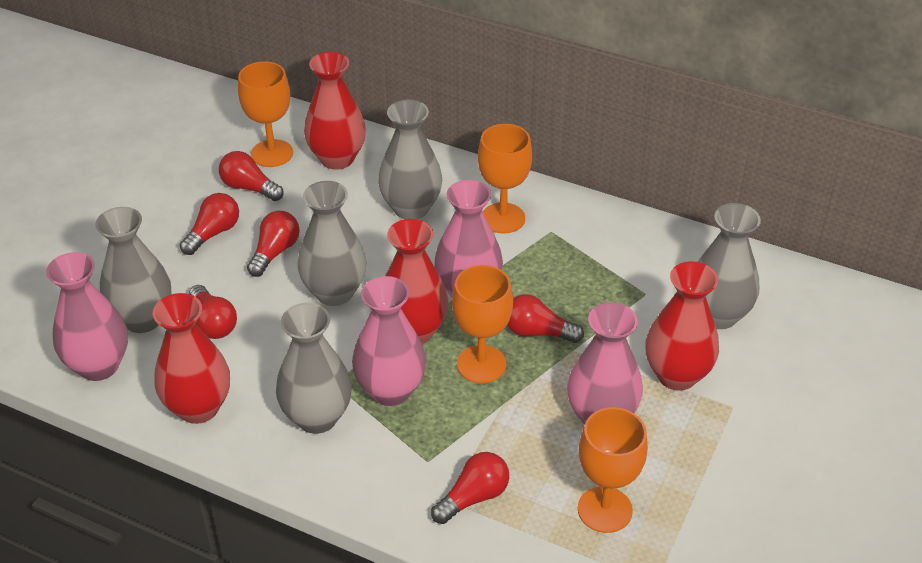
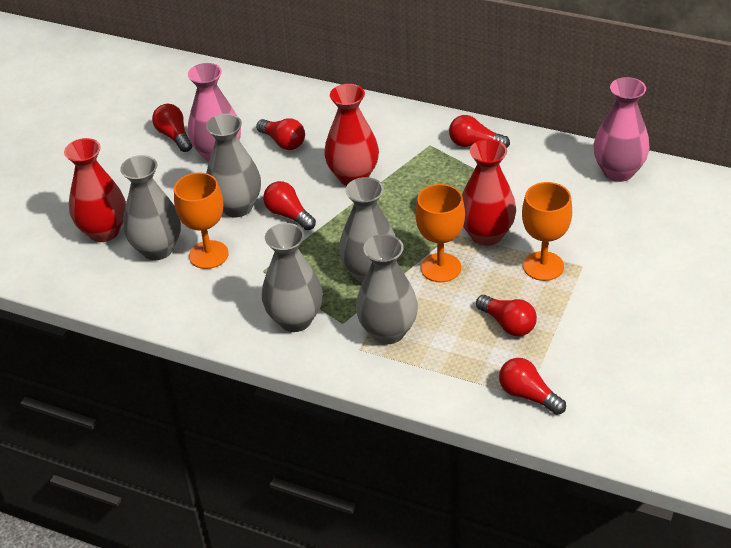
orange goblet: 4 -> 3
pink vase: 4 -> 2
red vase: 4 -> 3

